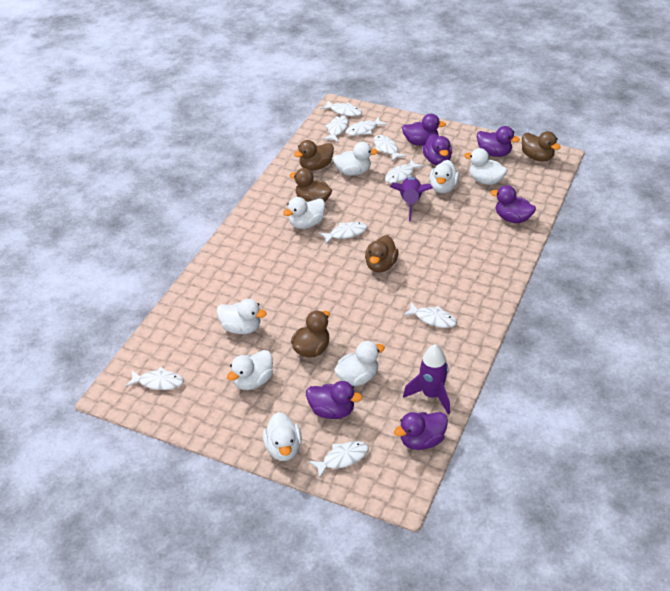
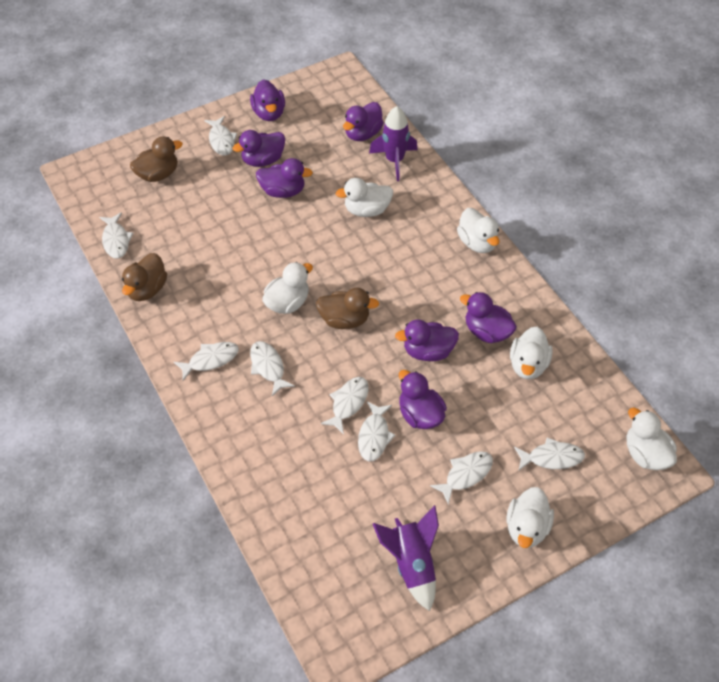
brown duck: 5 -> 3
purple duck: 6 -> 7
white duck: 8 -> 6
white fish: 9 -> 8

